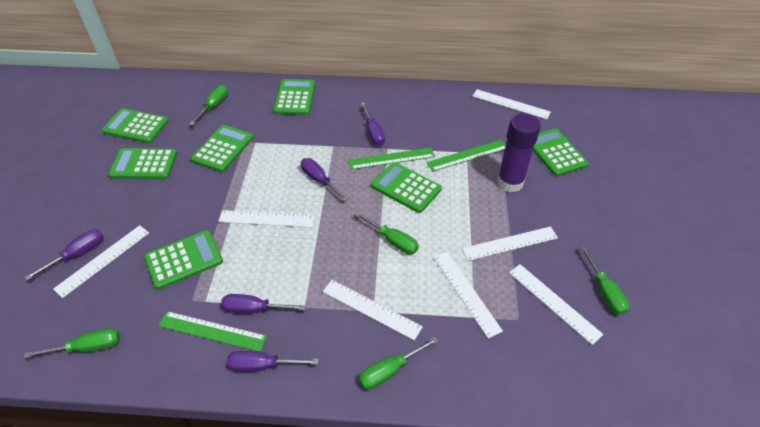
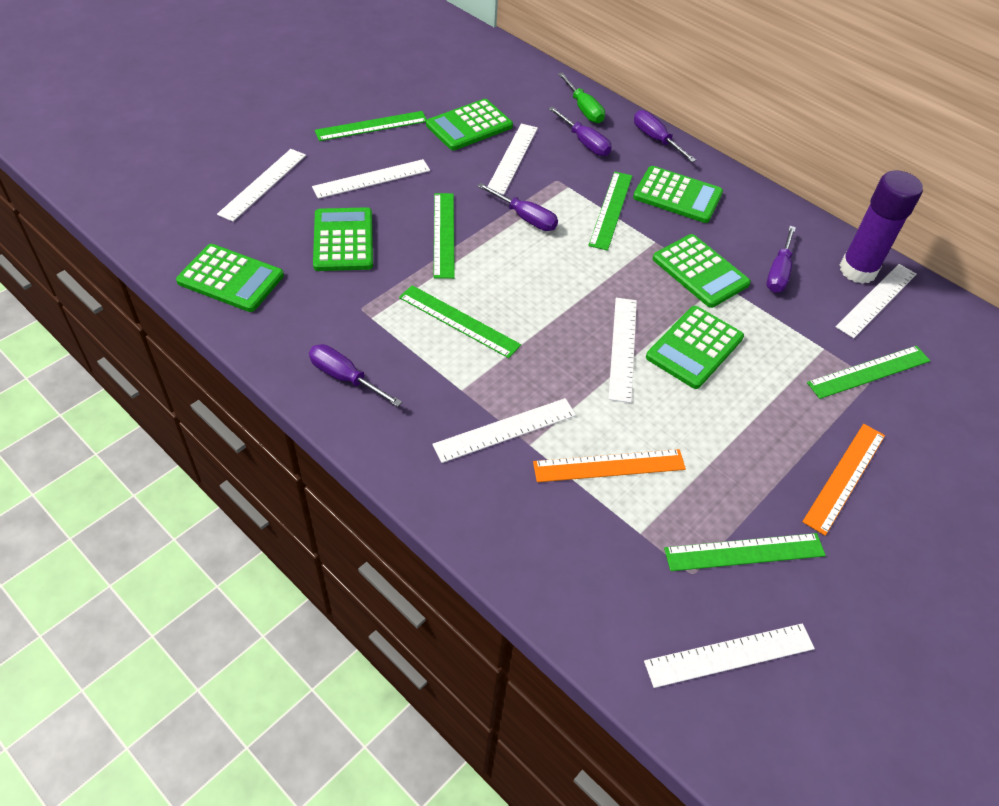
green calculator: 7 -> 6
green ruler: 3 -> 6
green screwdriver: 5 -> 1
orange ruler: 0 -> 2

